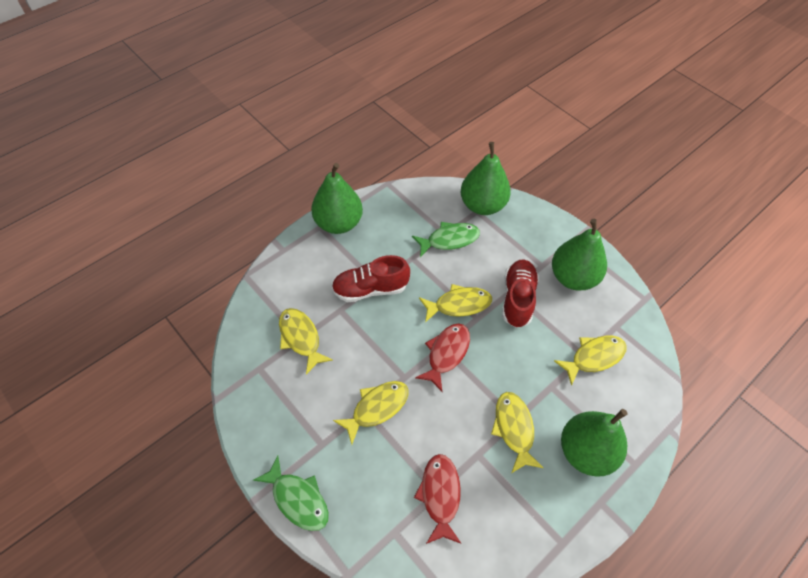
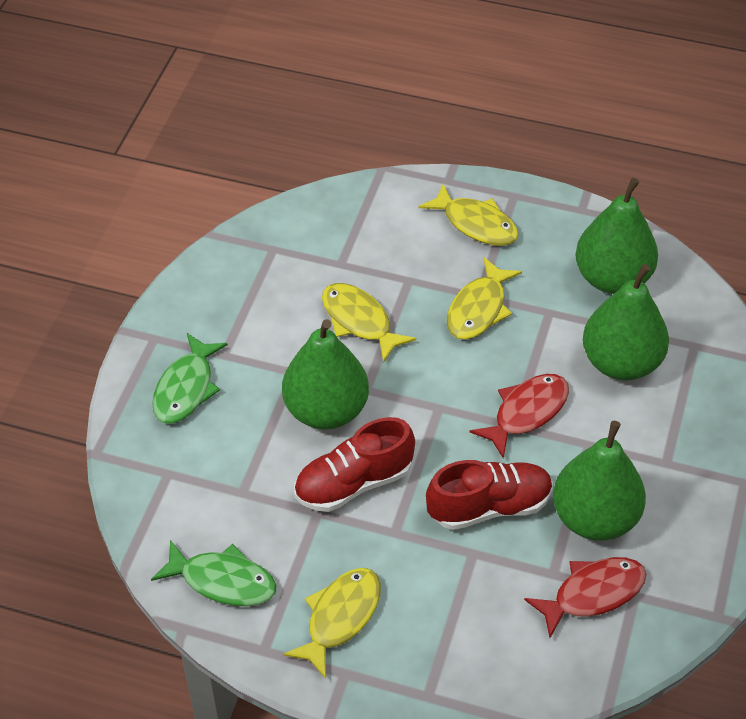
yellow fish: 5 -> 4

